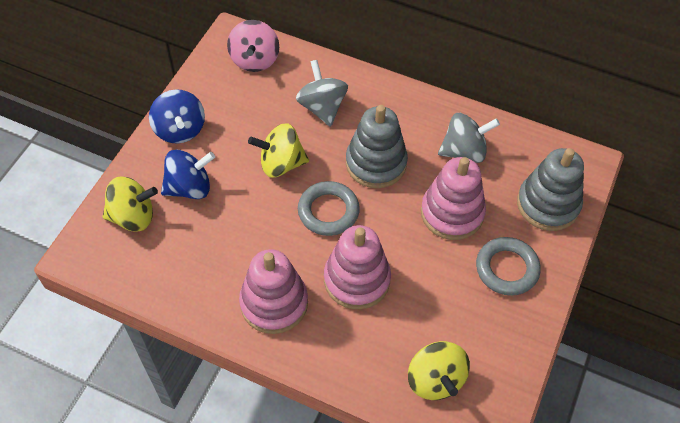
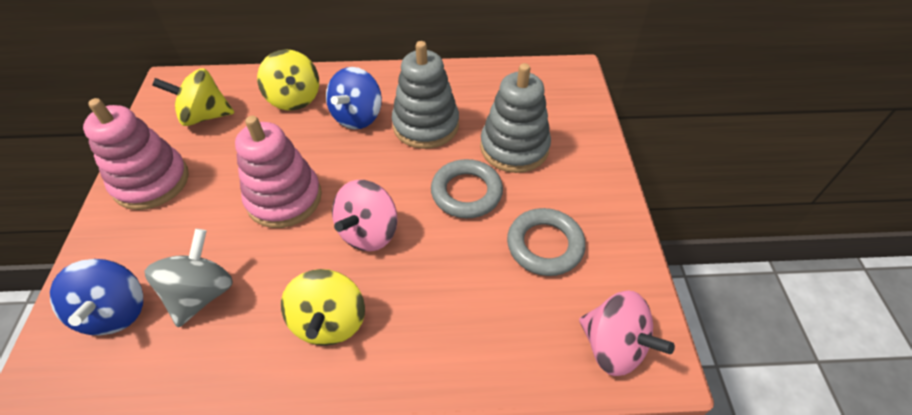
grey spinning top: 2 -> 1
pink spinning top: 1 -> 2
pink stacking toy: 3 -> 2

